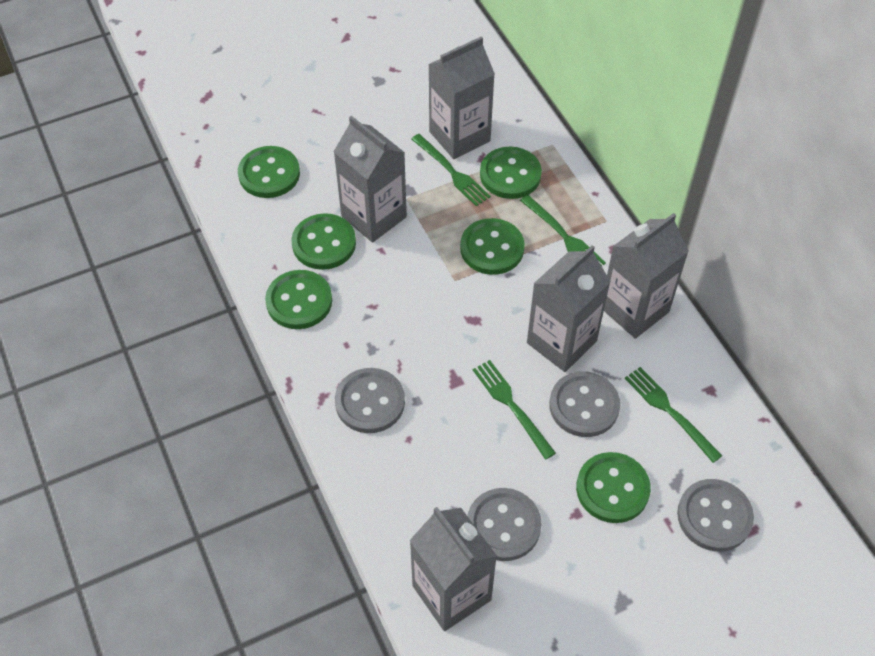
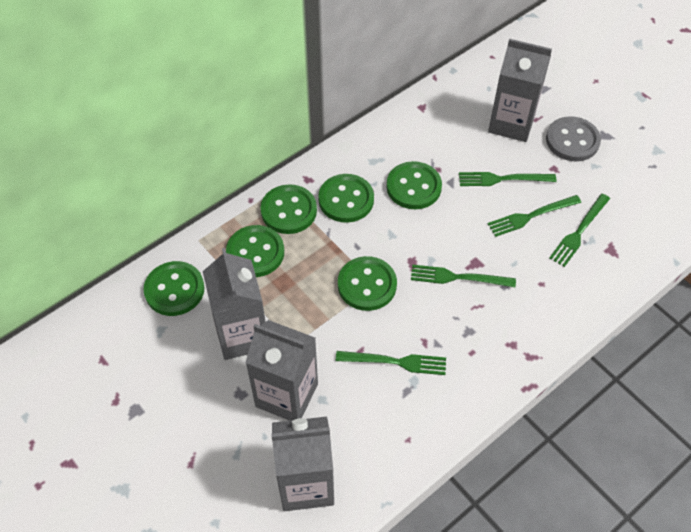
green fork: 4 -> 5
grey button: 4 -> 1
grey carton: 5 -> 4

